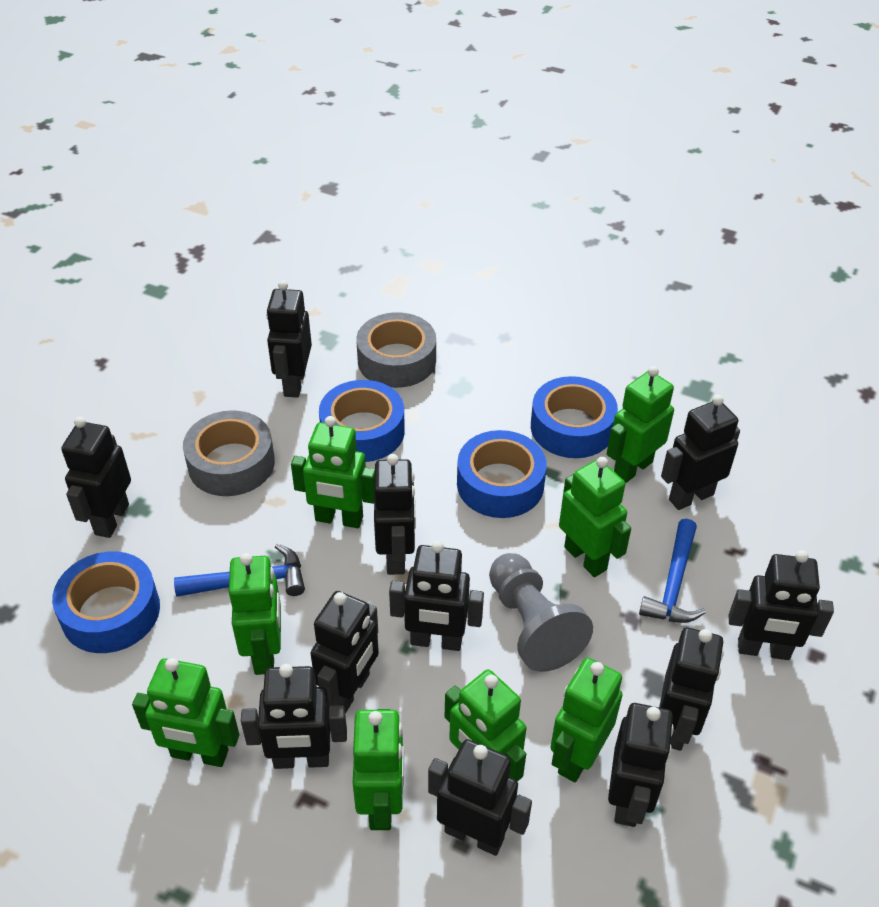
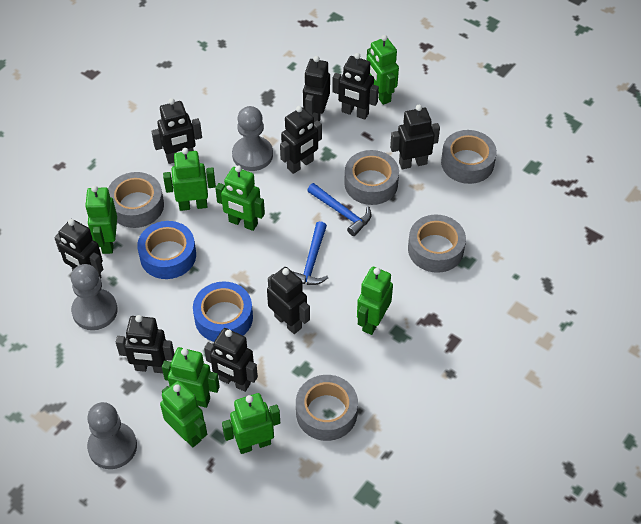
black robot: 11 -> 9
blue tape: 4 -> 2
grey pawn: 1 -> 3
grey tape: 2 -> 5

